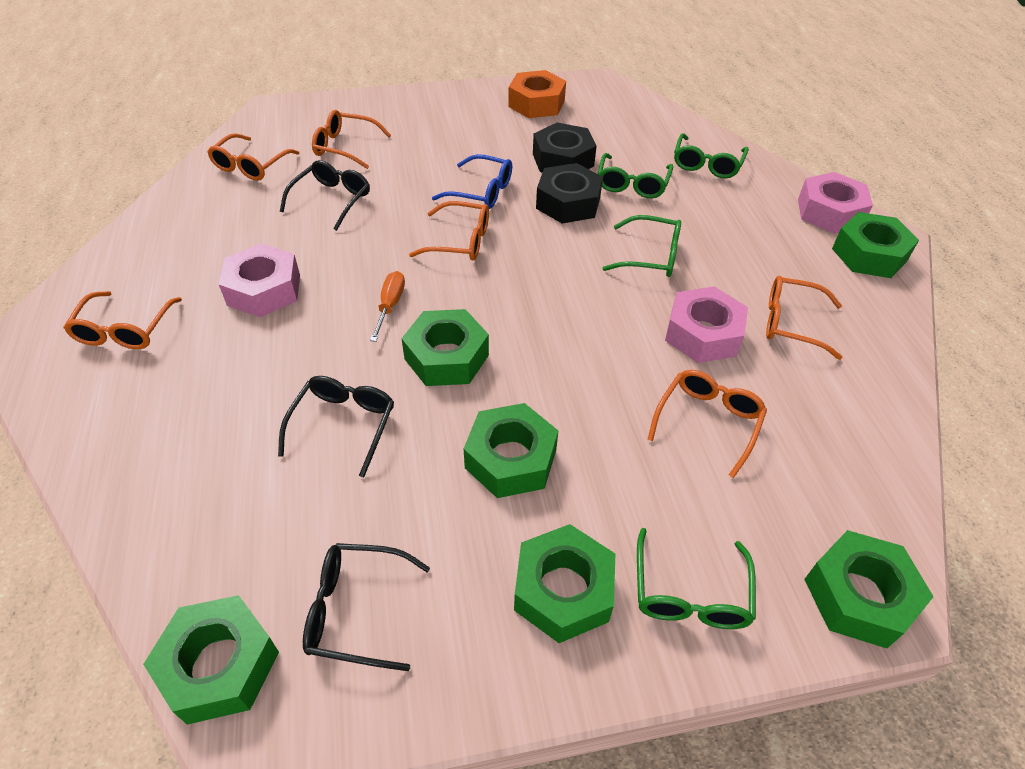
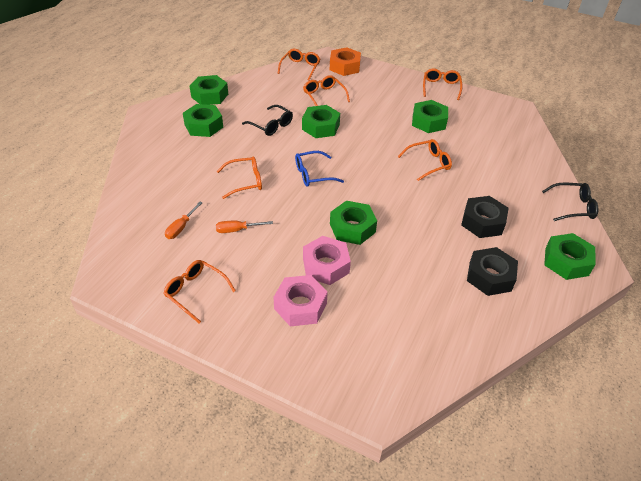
black glasses: 3 -> 2
green glasses: 4 -> 0
orange screwdriver: 1 -> 2
pink nut: 3 -> 2

